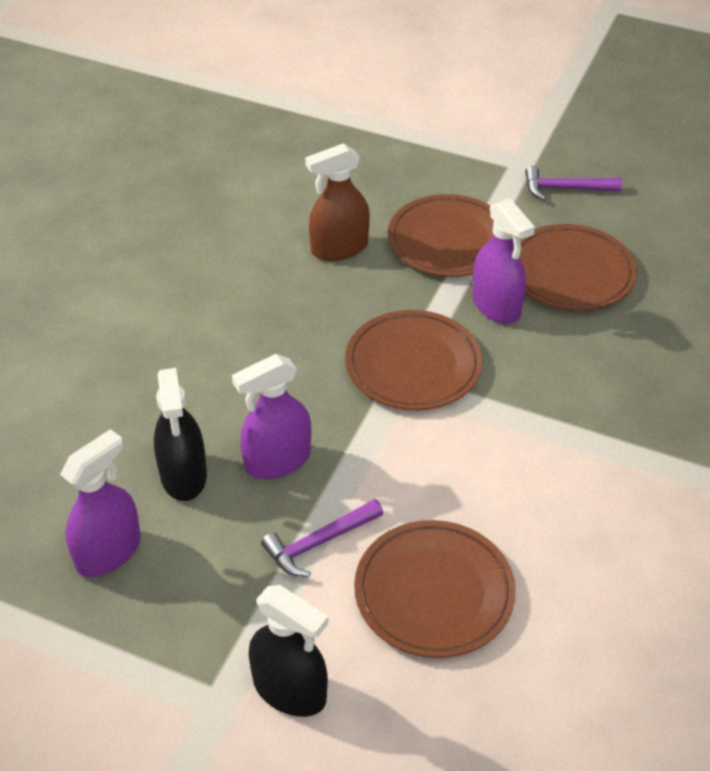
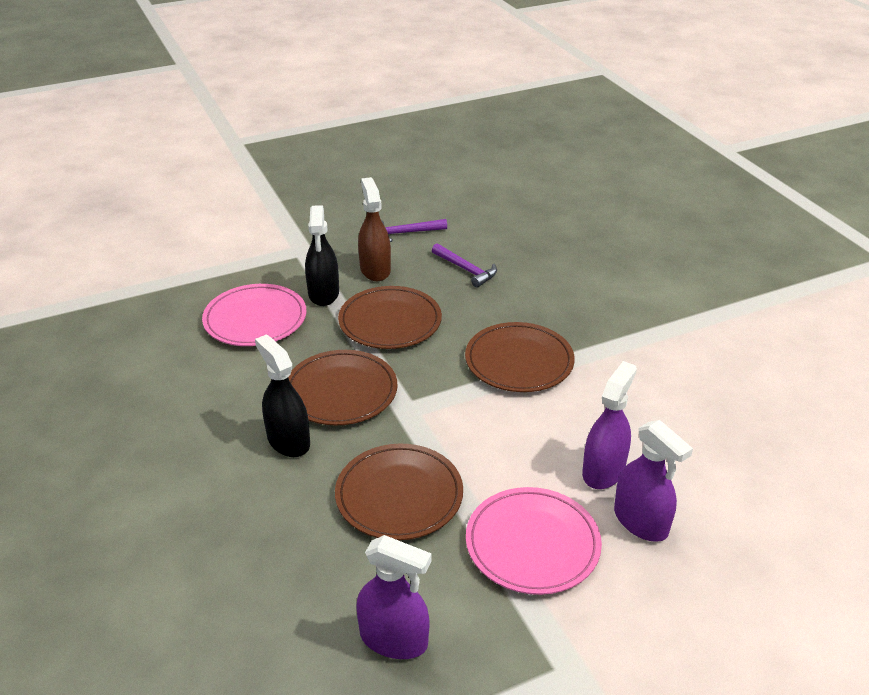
pink plate: 0 -> 2

